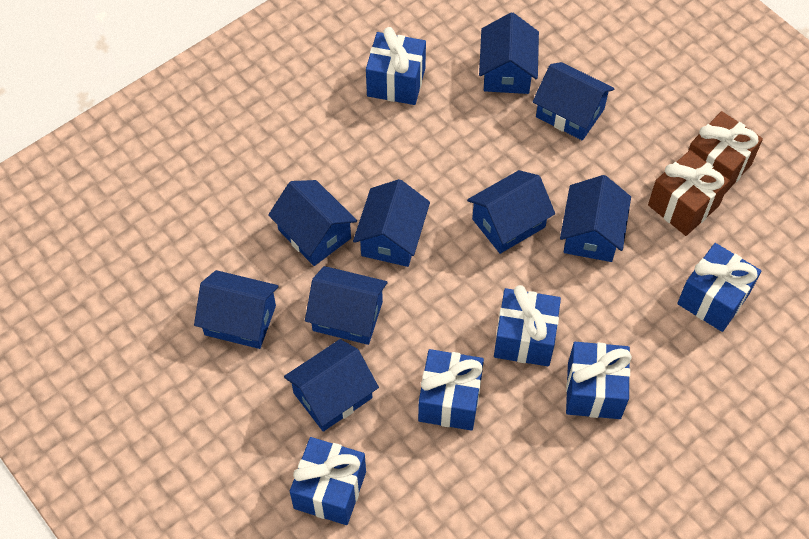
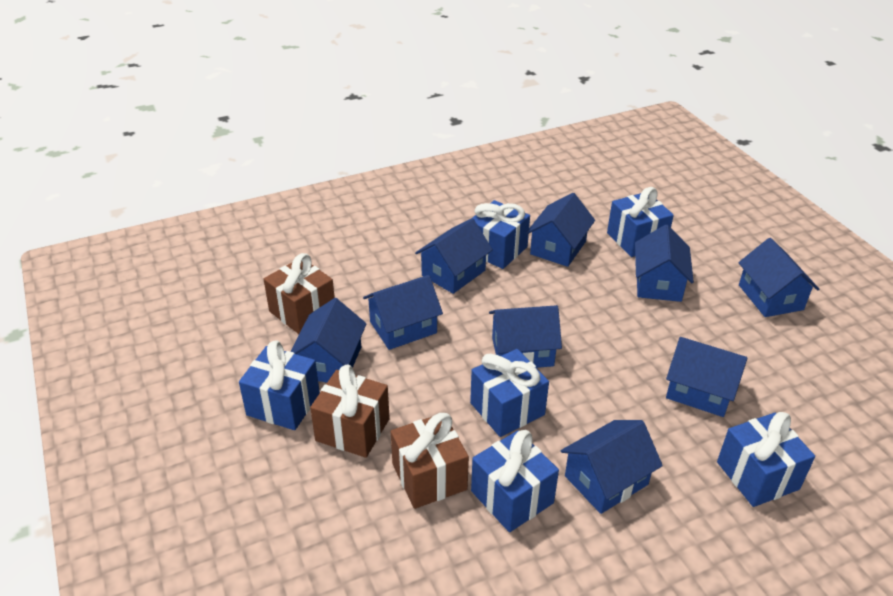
brown gift: 2 -> 3

